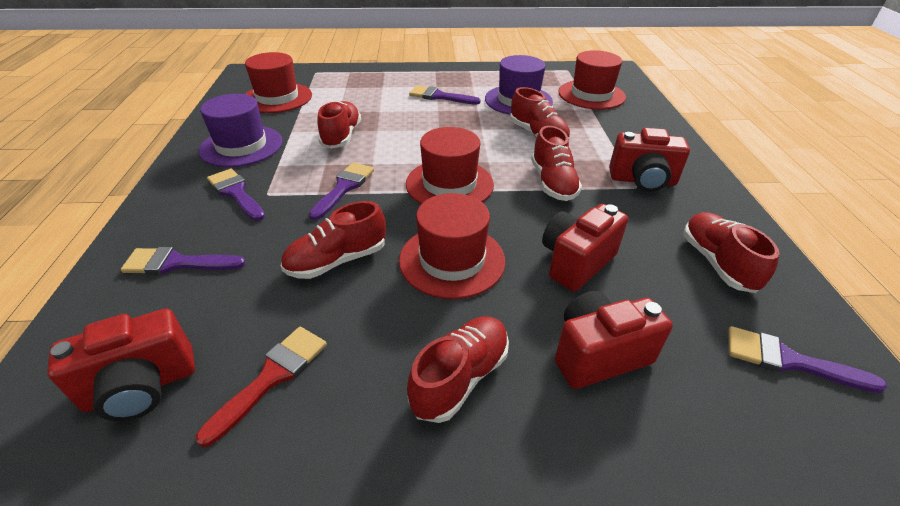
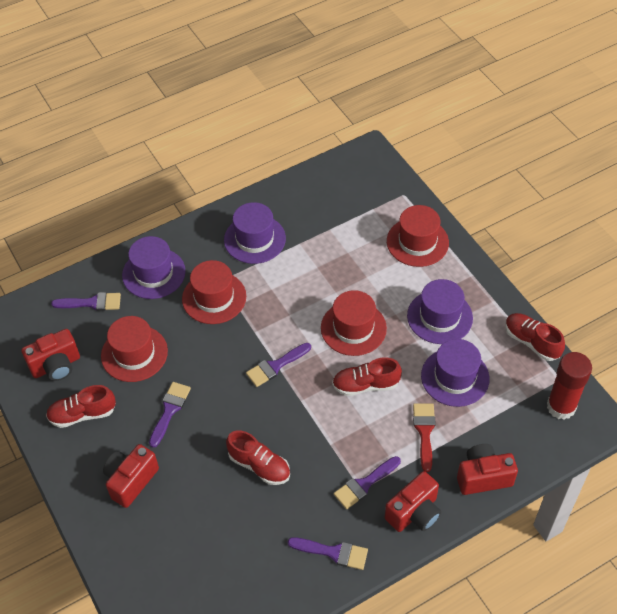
purple hat: 2 -> 4
red glue stick: 0 -> 1
red shoe: 6 -> 4

